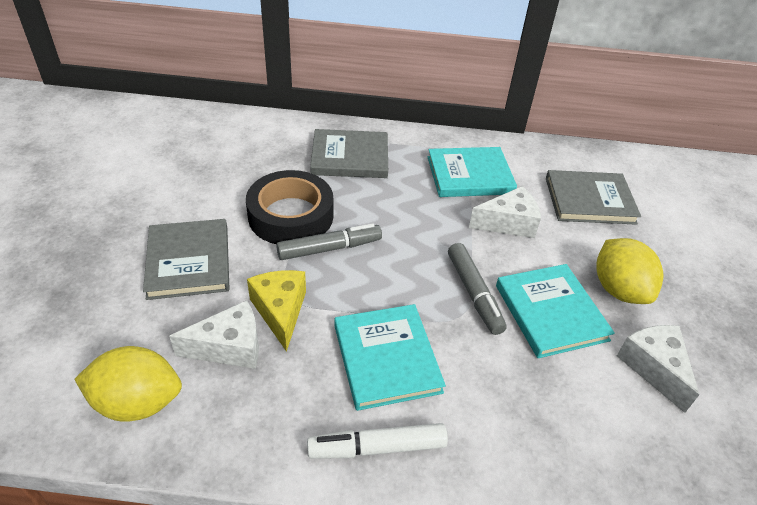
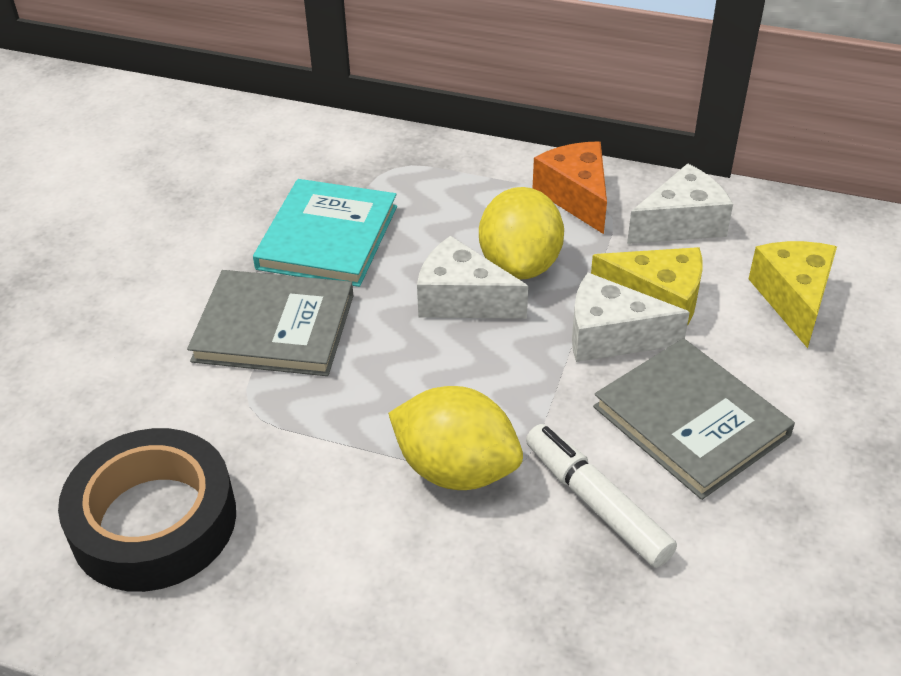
grey book: 3 -> 2
grey marker: 2 -> 0
orange cheese: 0 -> 1
turquoise book: 3 -> 1
yellow cheese: 1 -> 2

